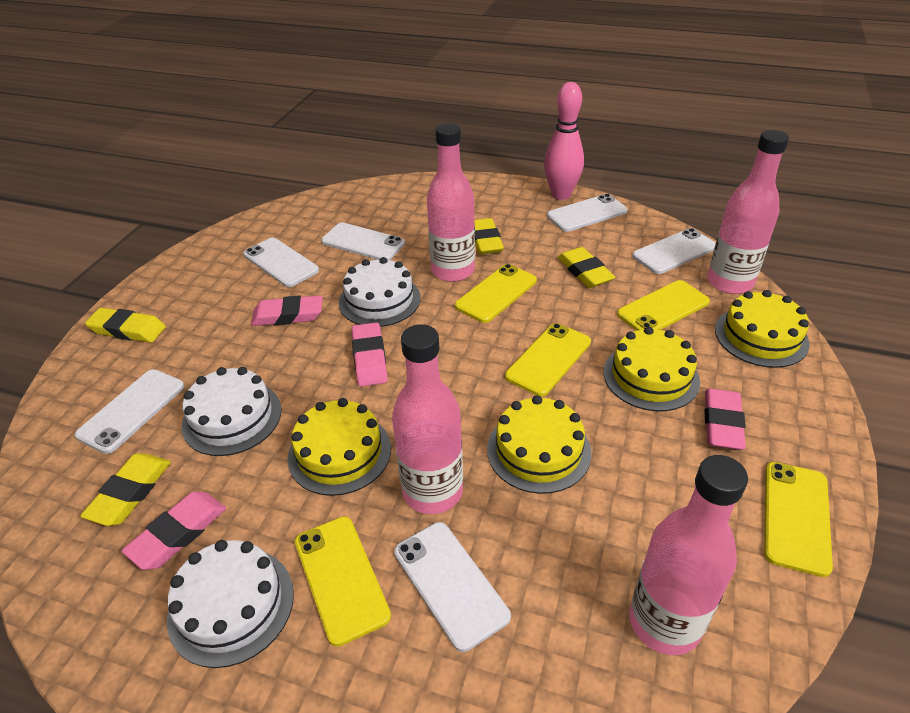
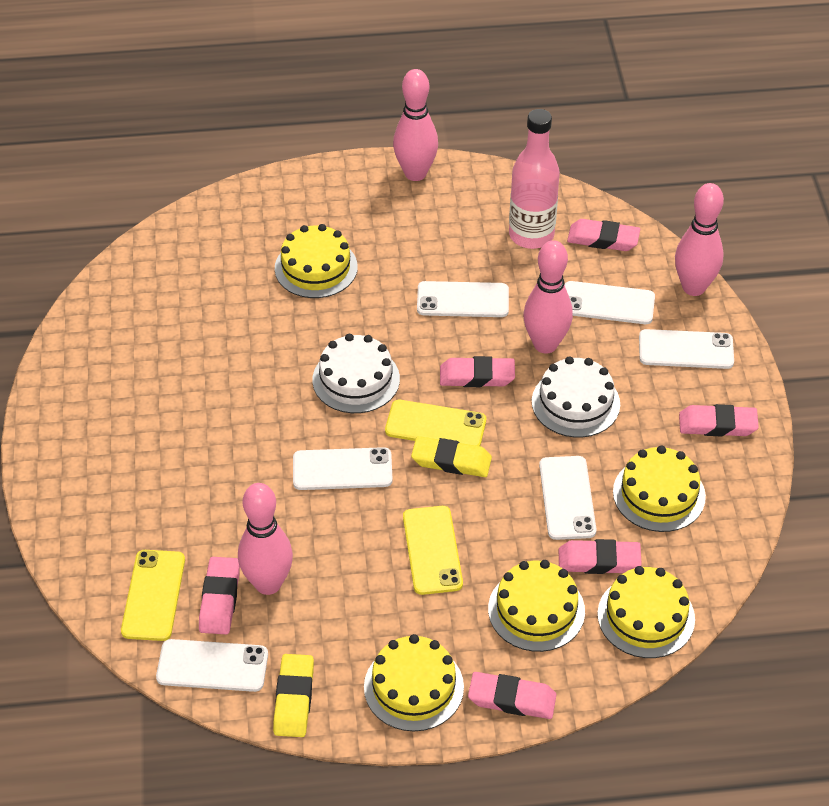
pink bottle: 4 -> 1
pink bowling pin: 1 -> 4
pink eraser: 4 -> 6
white cake: 3 -> 2
yellow cake: 4 -> 5
yellow eraser: 4 -> 2
yellow phone: 5 -> 3

